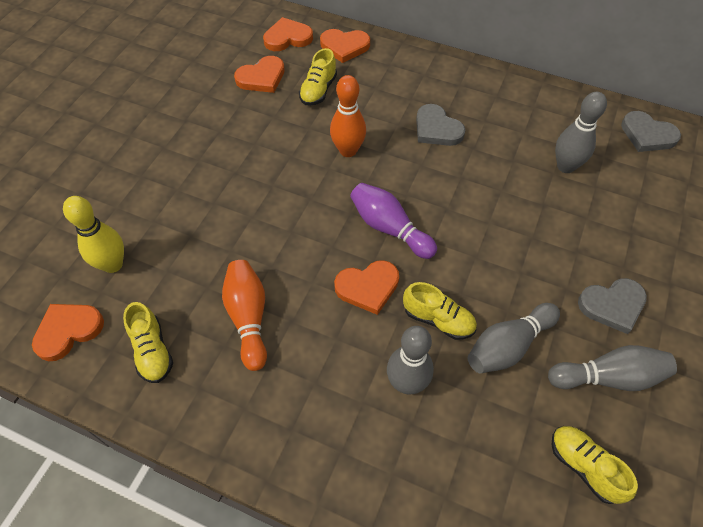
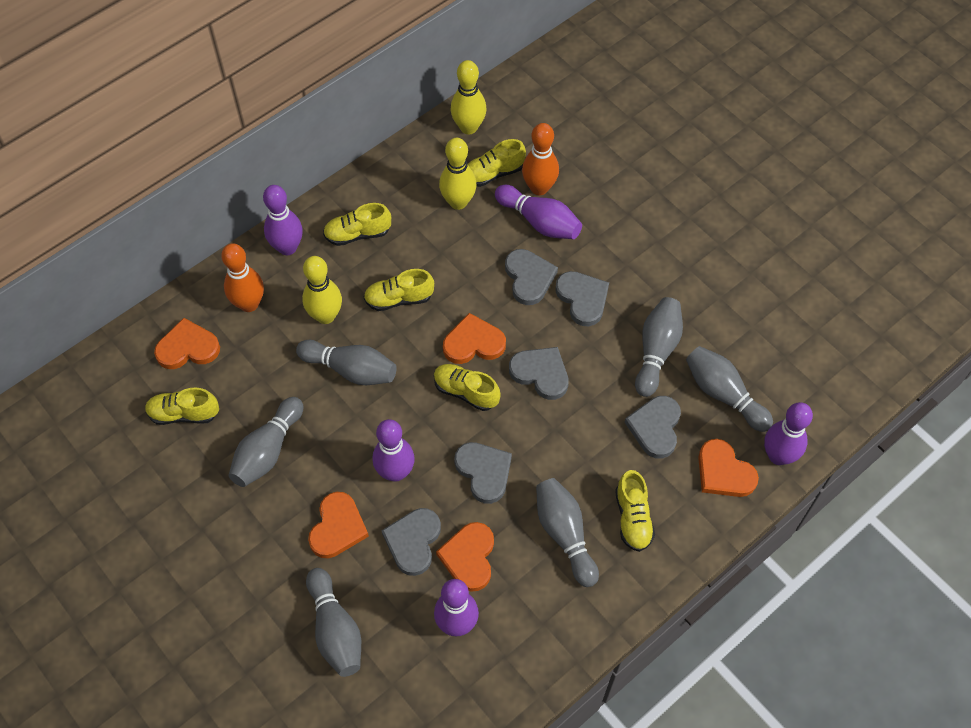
grey bowling pin: 4 -> 6
grey heart: 3 -> 6
purple bowling pin: 1 -> 5
yellow bowling pin: 1 -> 3
yellow shoe: 4 -> 6

